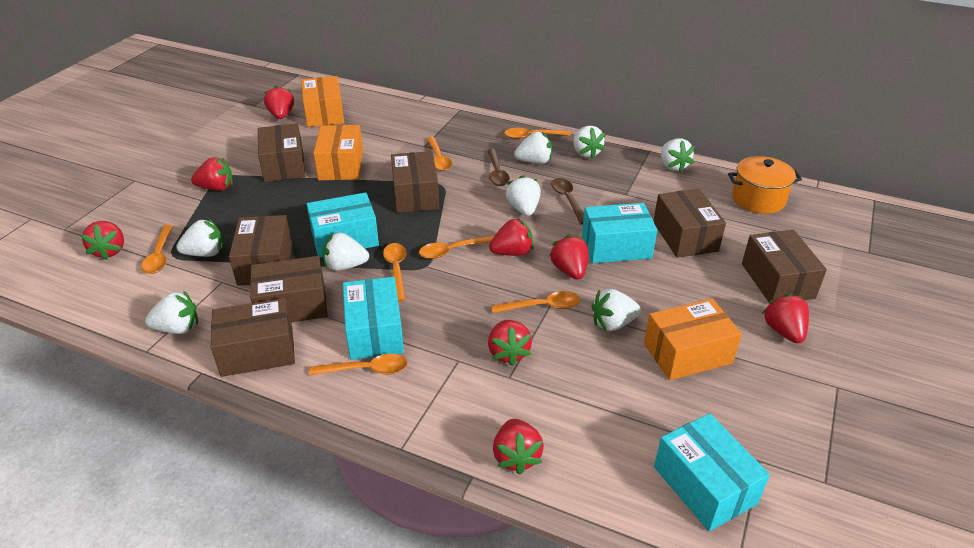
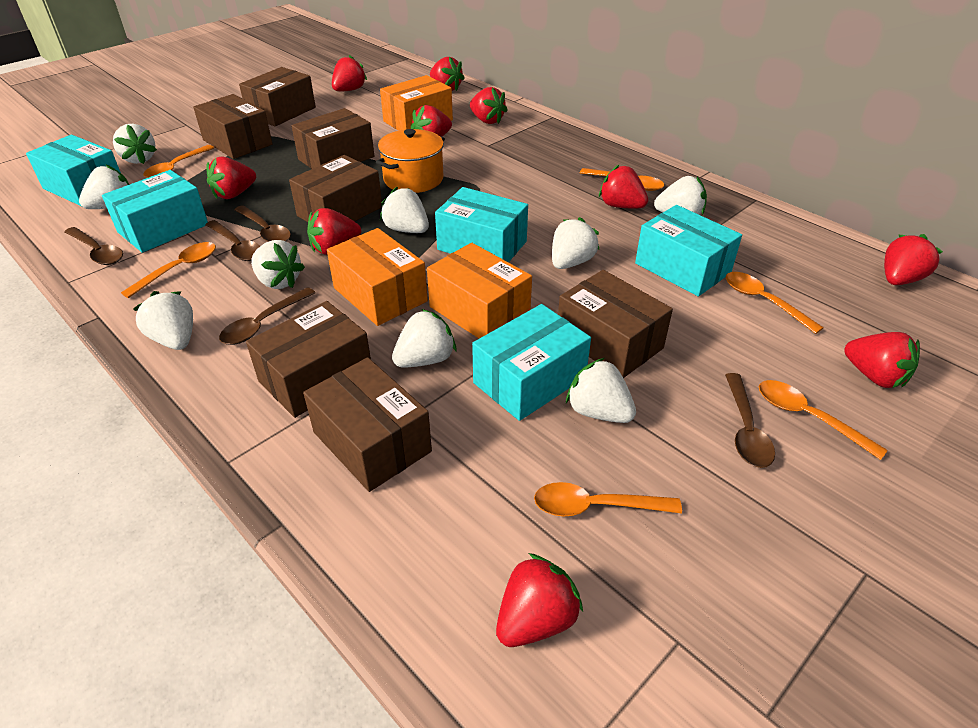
brown spoon: 2 -> 5
orange spoon: 7 -> 6
red strawberry: 8 -> 10
turquoise box: 4 -> 5
white strawberry: 8 -> 9

